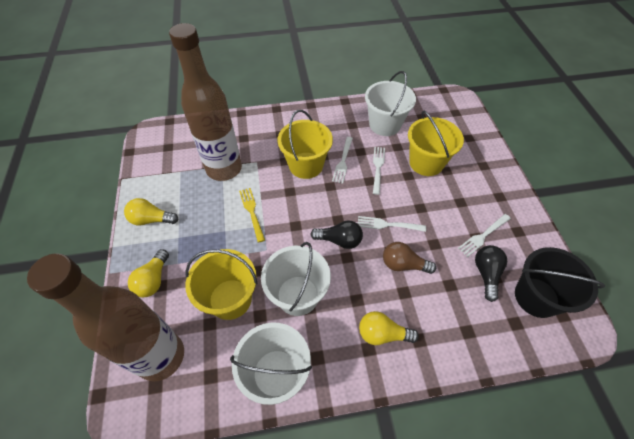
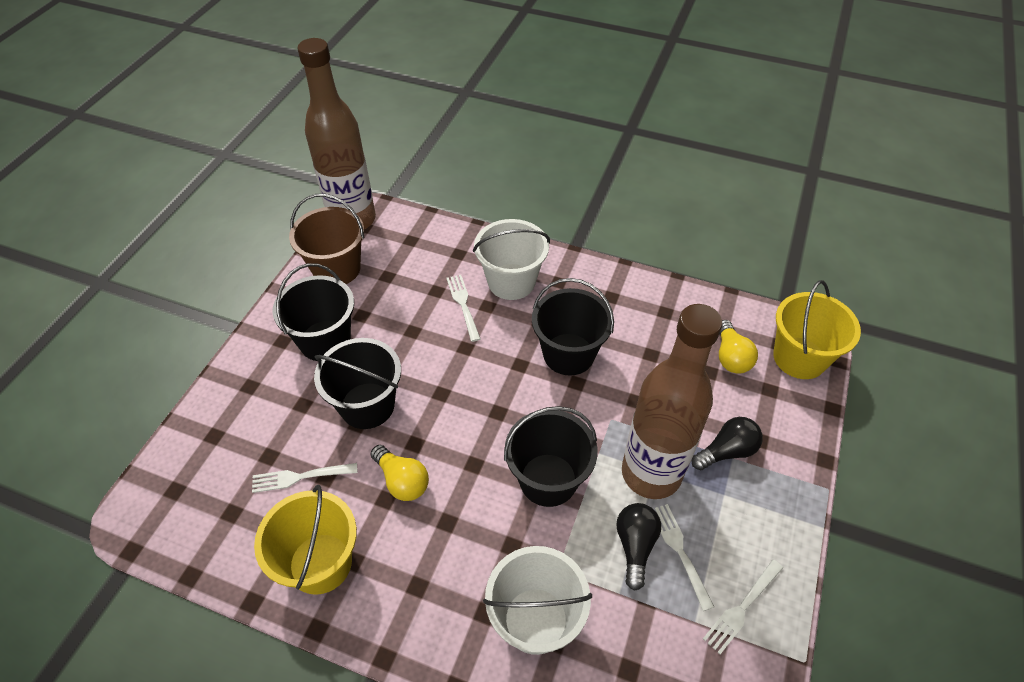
black bucket: 1 -> 4
brown bucket: 0 -> 1
brown light bulb: 1 -> 0
white bucket: 3 -> 2
yellow bucket: 3 -> 2
yellow fork: 1 -> 0
yellow light bulb: 3 -> 2

